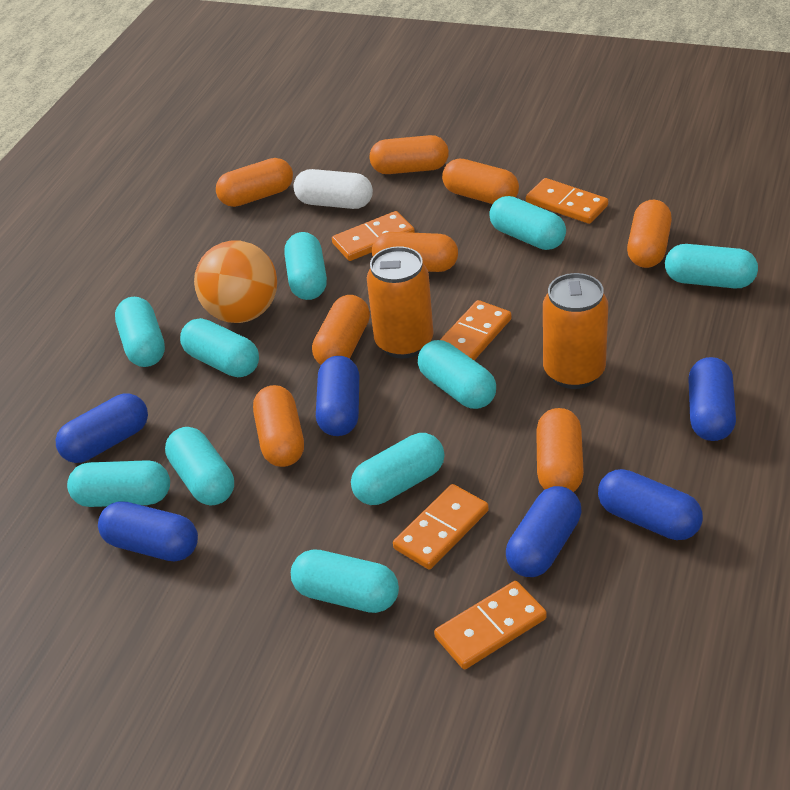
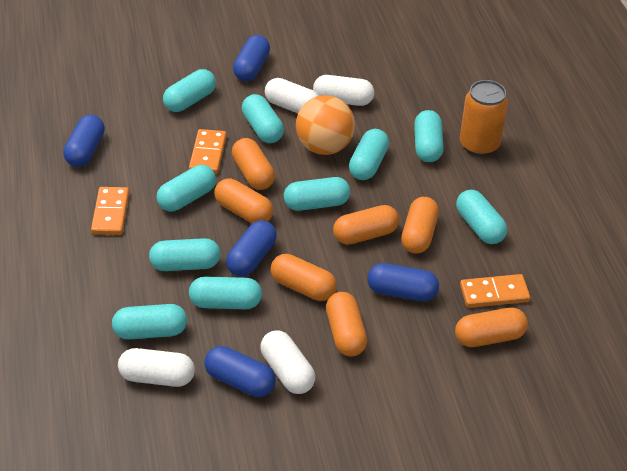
blue capsule: 6 -> 5
orange can: 2 -> 1
orange capsule: 8 -> 7
orange domino: 5 -> 3
white capsule: 1 -> 4

